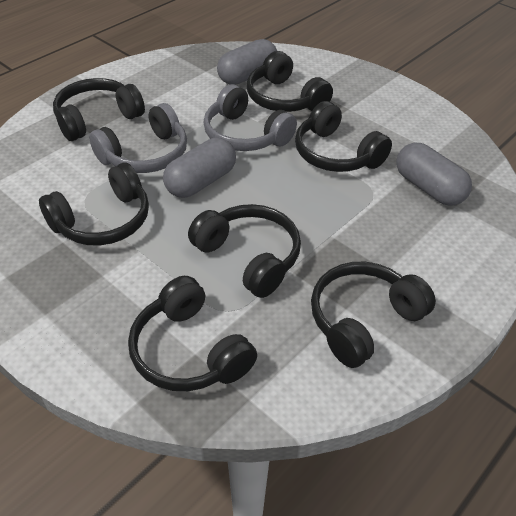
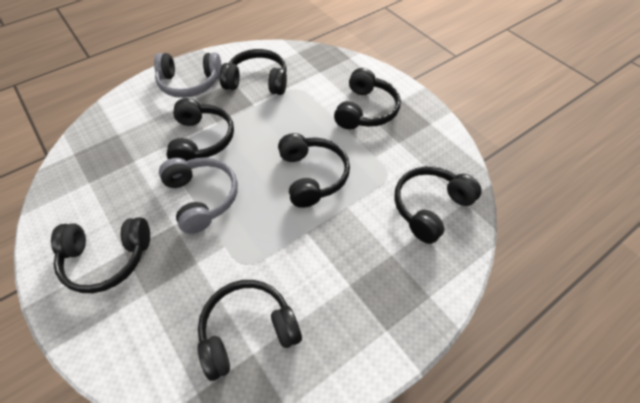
grey capsule: 3 -> 0

